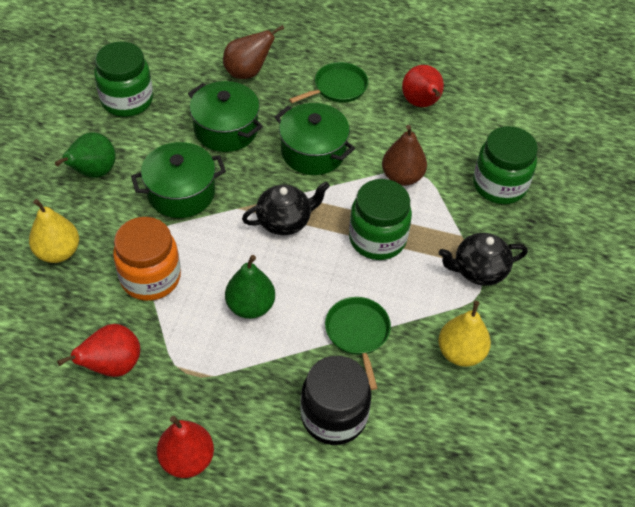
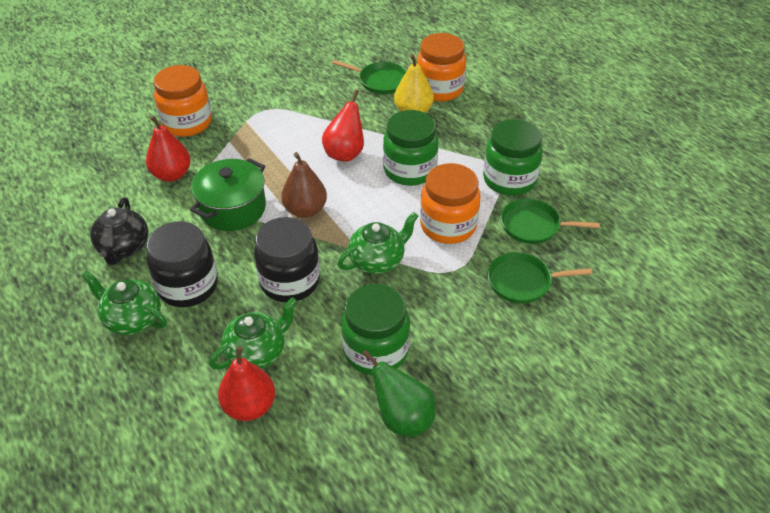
black jar: 1 -> 2
black teapot: 2 -> 1
brown pear: 2 -> 1
green pan: 2 -> 3
green pear: 2 -> 1
green pot: 3 -> 1
green teapot: 0 -> 3
orange jar: 1 -> 3
yellow pear: 2 -> 1

